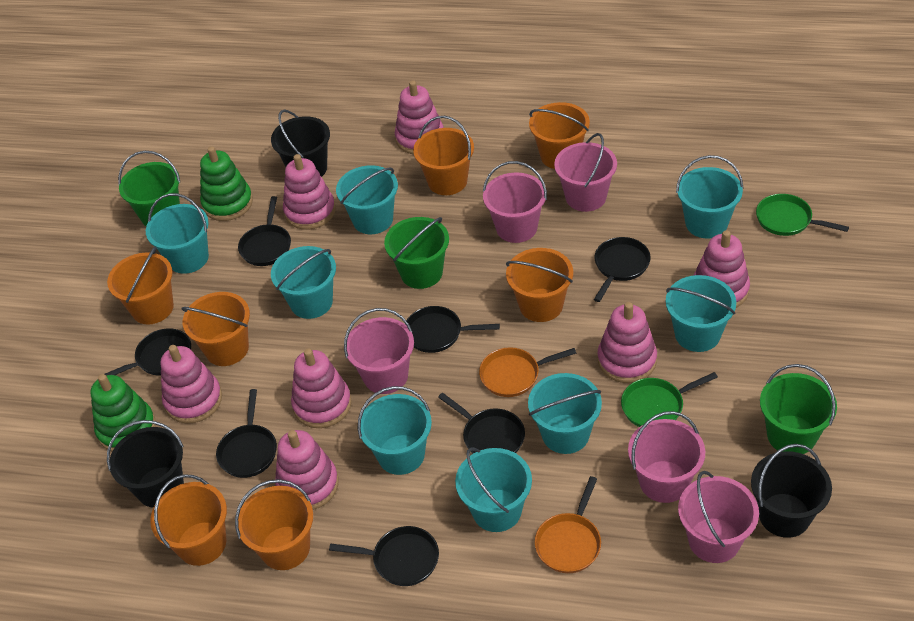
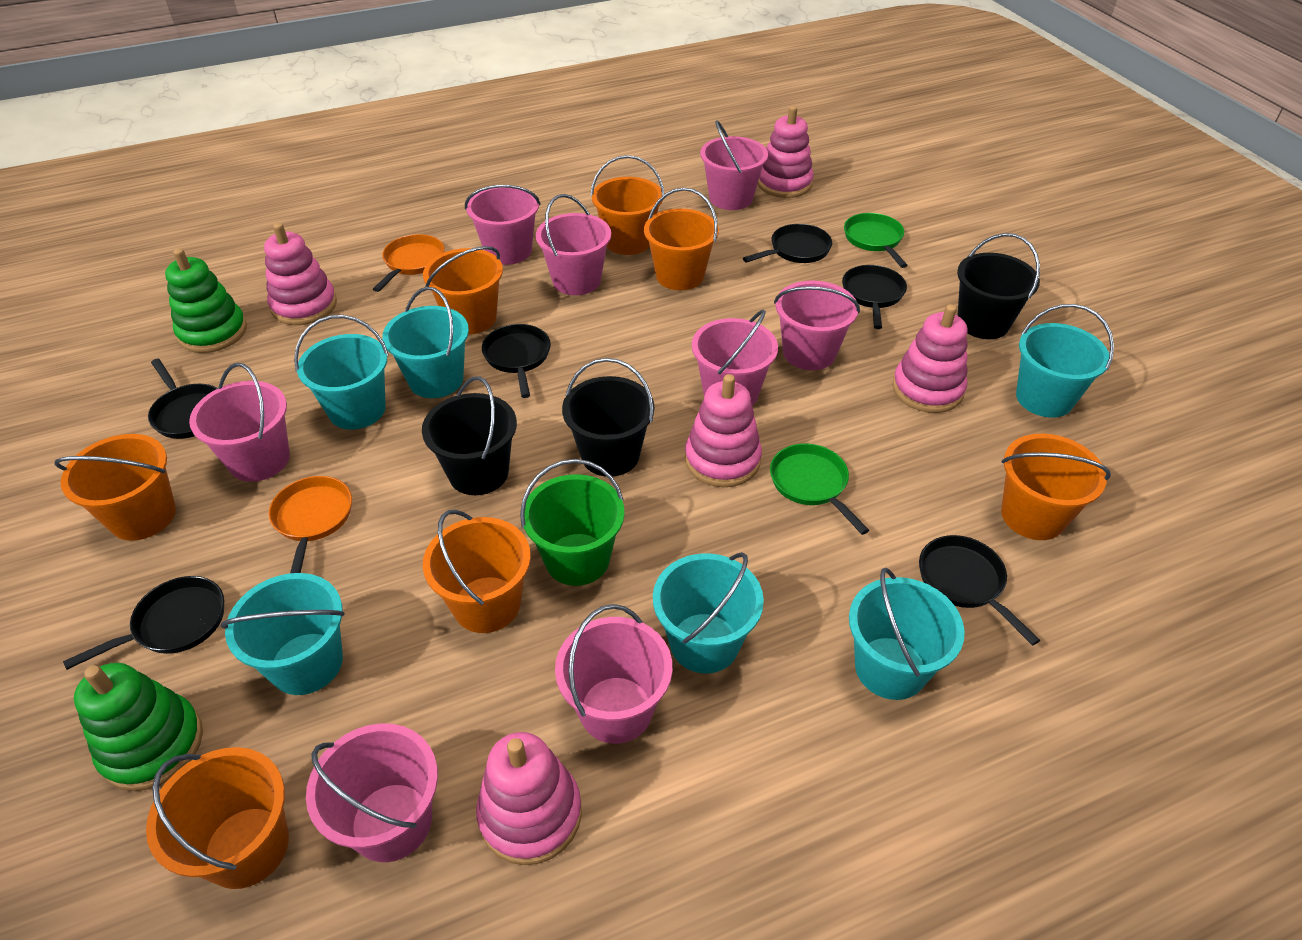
black pan: 7 -> 6
green bucket: 3 -> 1
pink bucket: 5 -> 8
pink stacking toy: 7 -> 5
turquoise bucket: 8 -> 6

